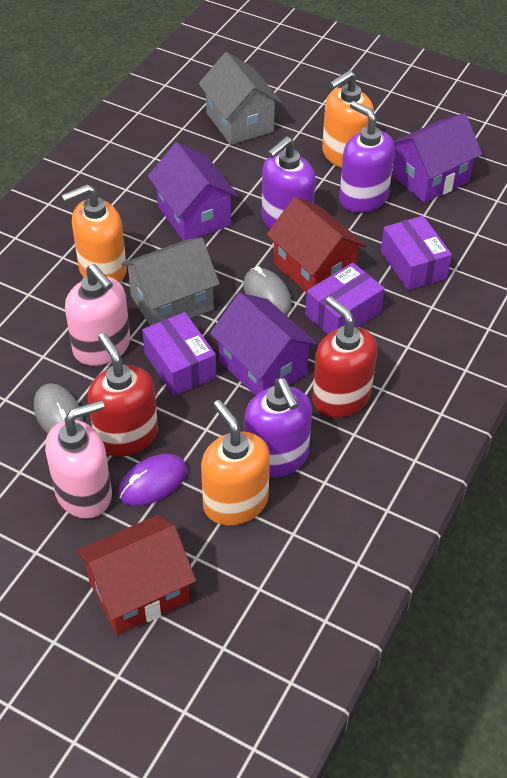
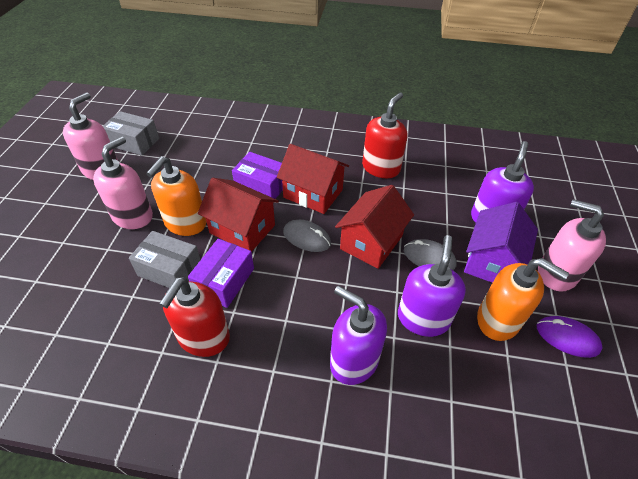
grey box: 0 -> 2
grey house: 2 -> 0
orange soap dispenser: 3 -> 2
pink soap dispenser: 2 -> 3
purple box: 3 -> 2
purple house: 3 -> 1
red house: 2 -> 3

